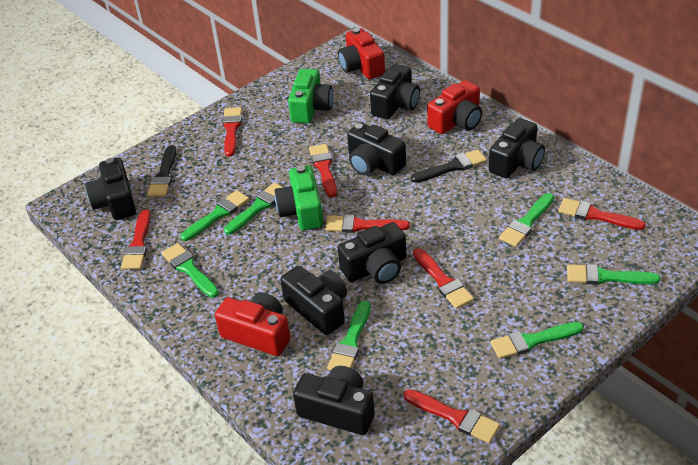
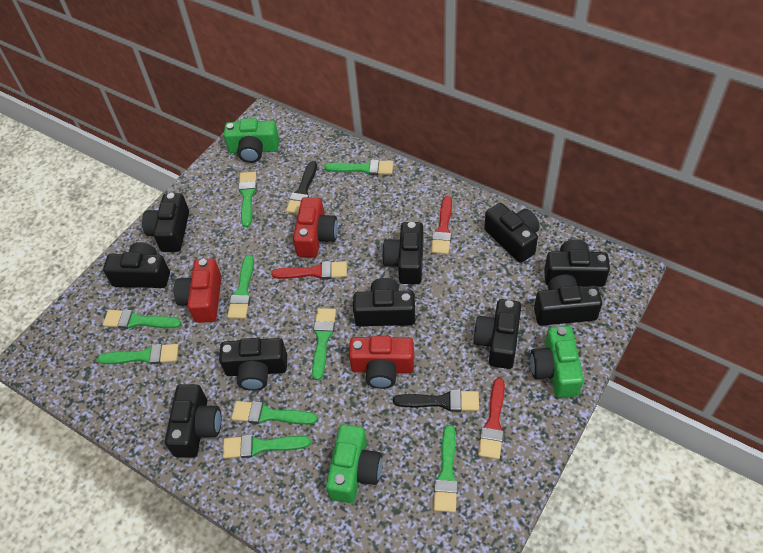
black camera: 7 -> 10
green brush: 7 -> 9
green camera: 2 -> 3
red brush: 7 -> 3

